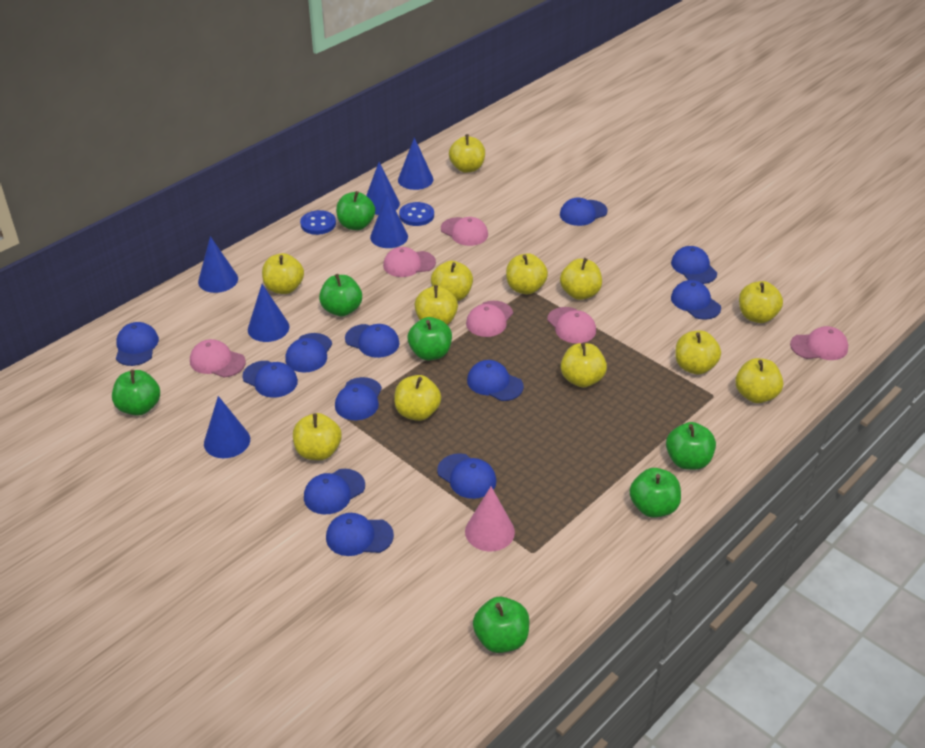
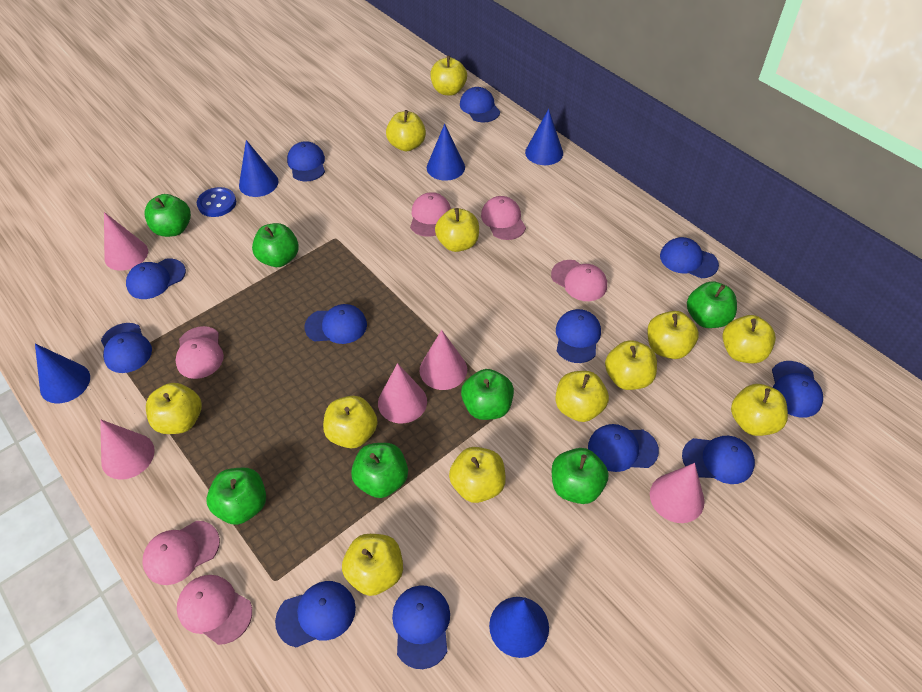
blue button: 2 -> 1
blue cone: 6 -> 5
pink cone: 1 -> 5

